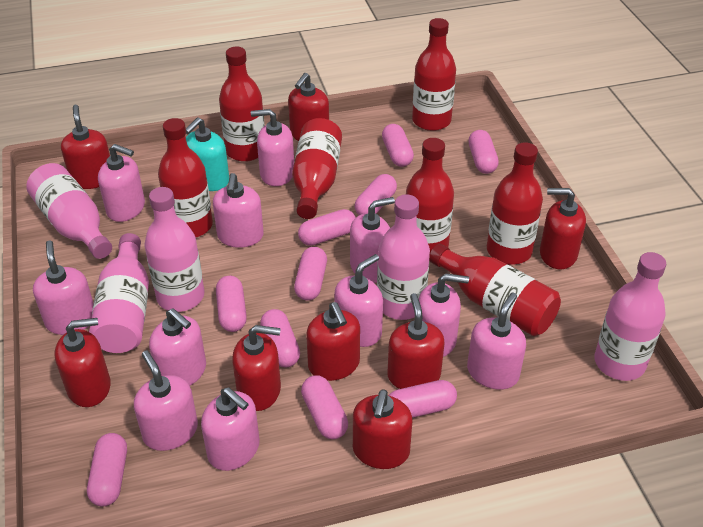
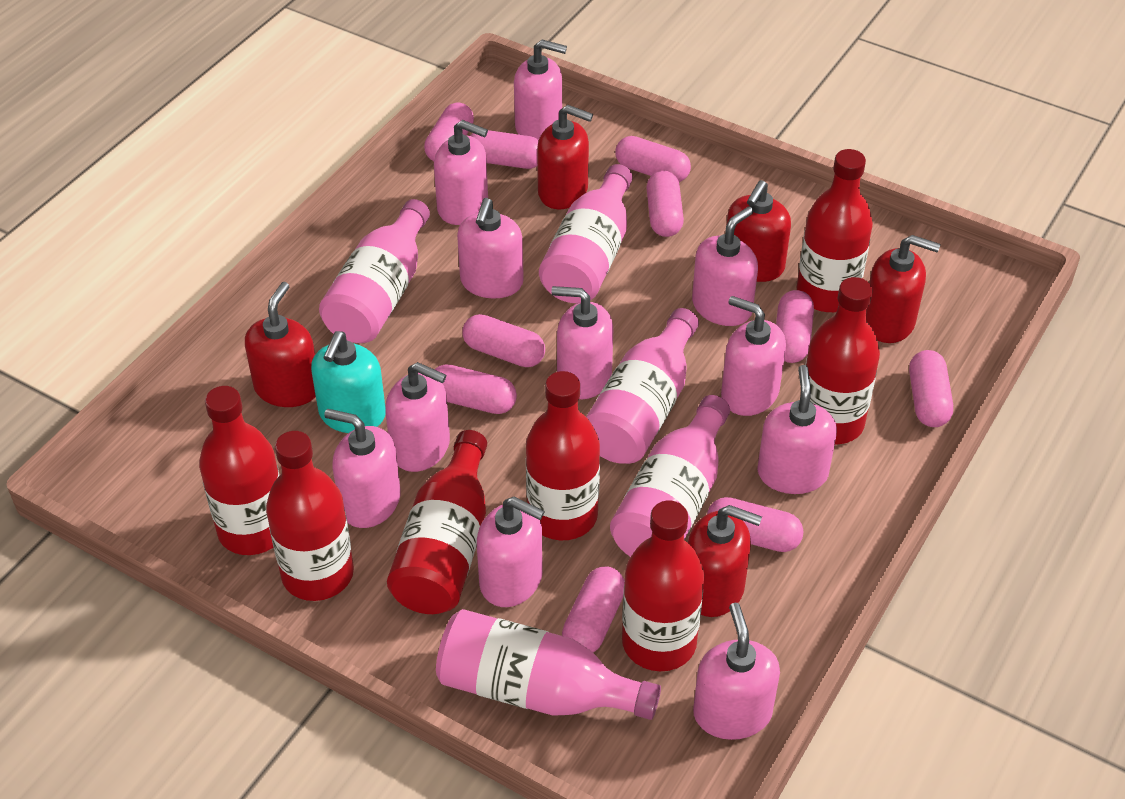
red soap dispenser: 8 -> 5

